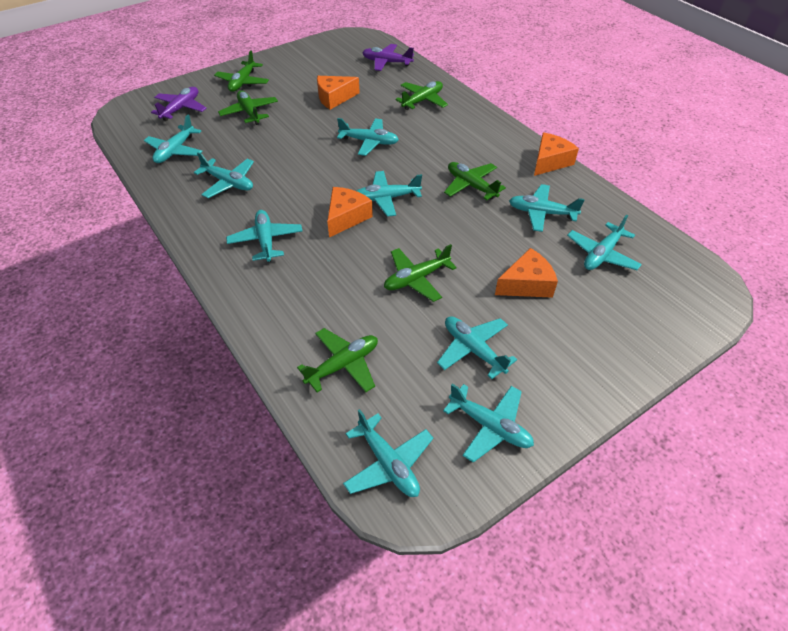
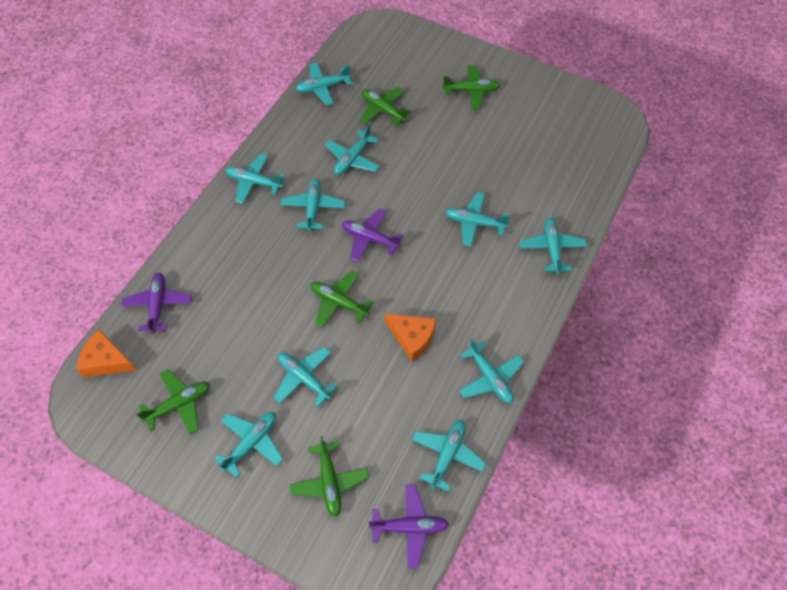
green plane: 6 -> 5
orange cheese: 4 -> 2
purple plane: 2 -> 3

